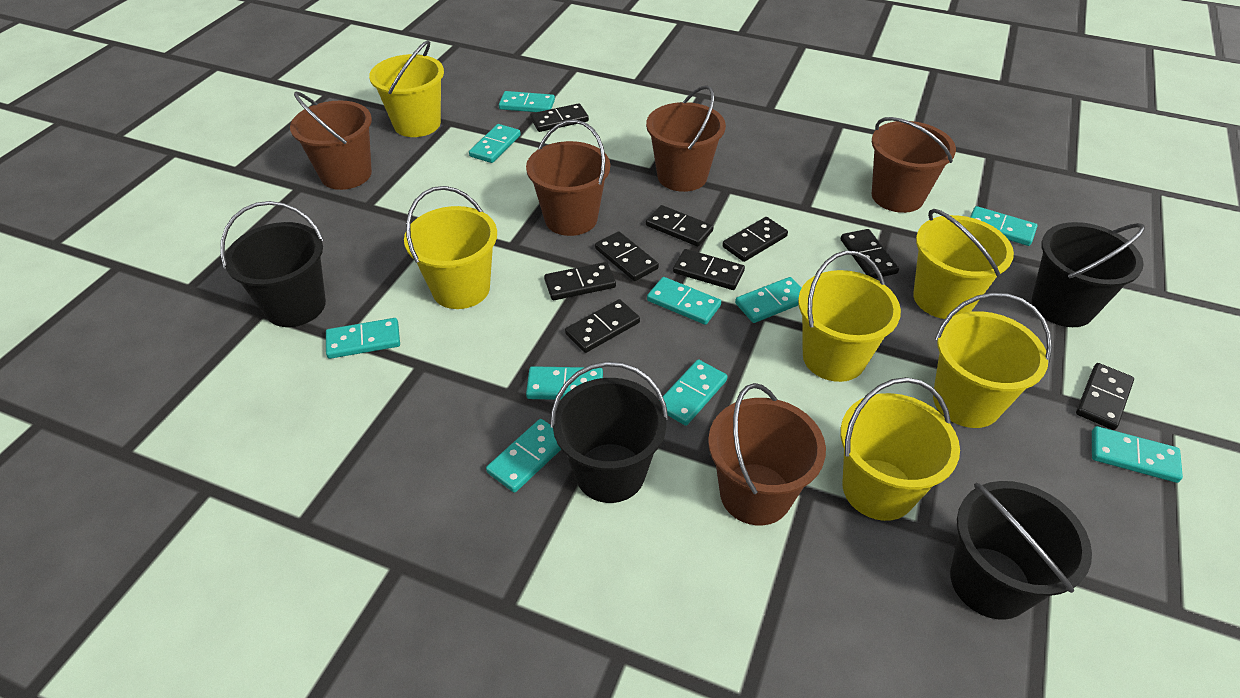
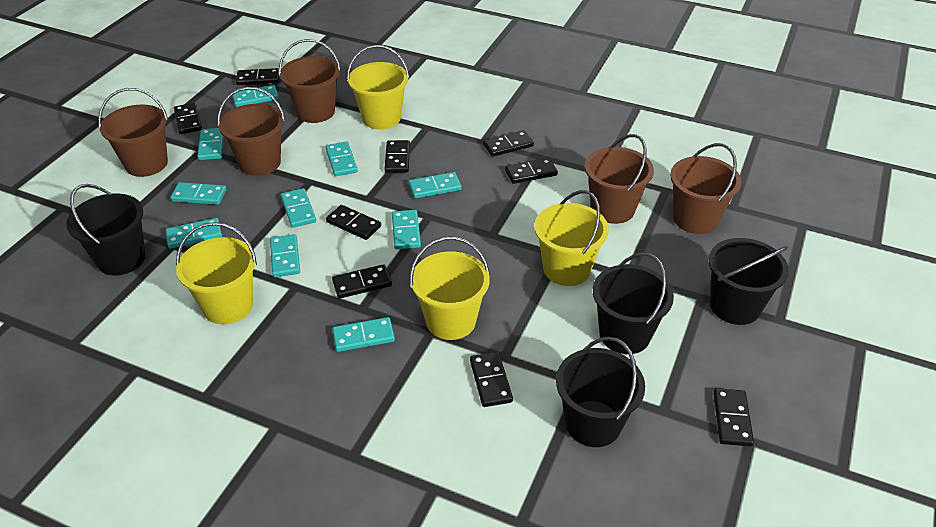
yellow bucket: 6 -> 4

